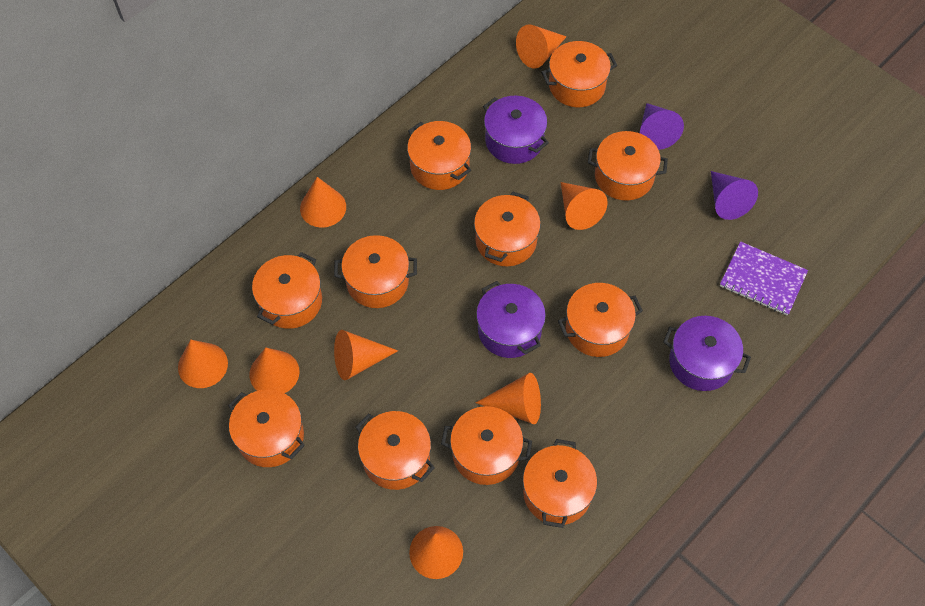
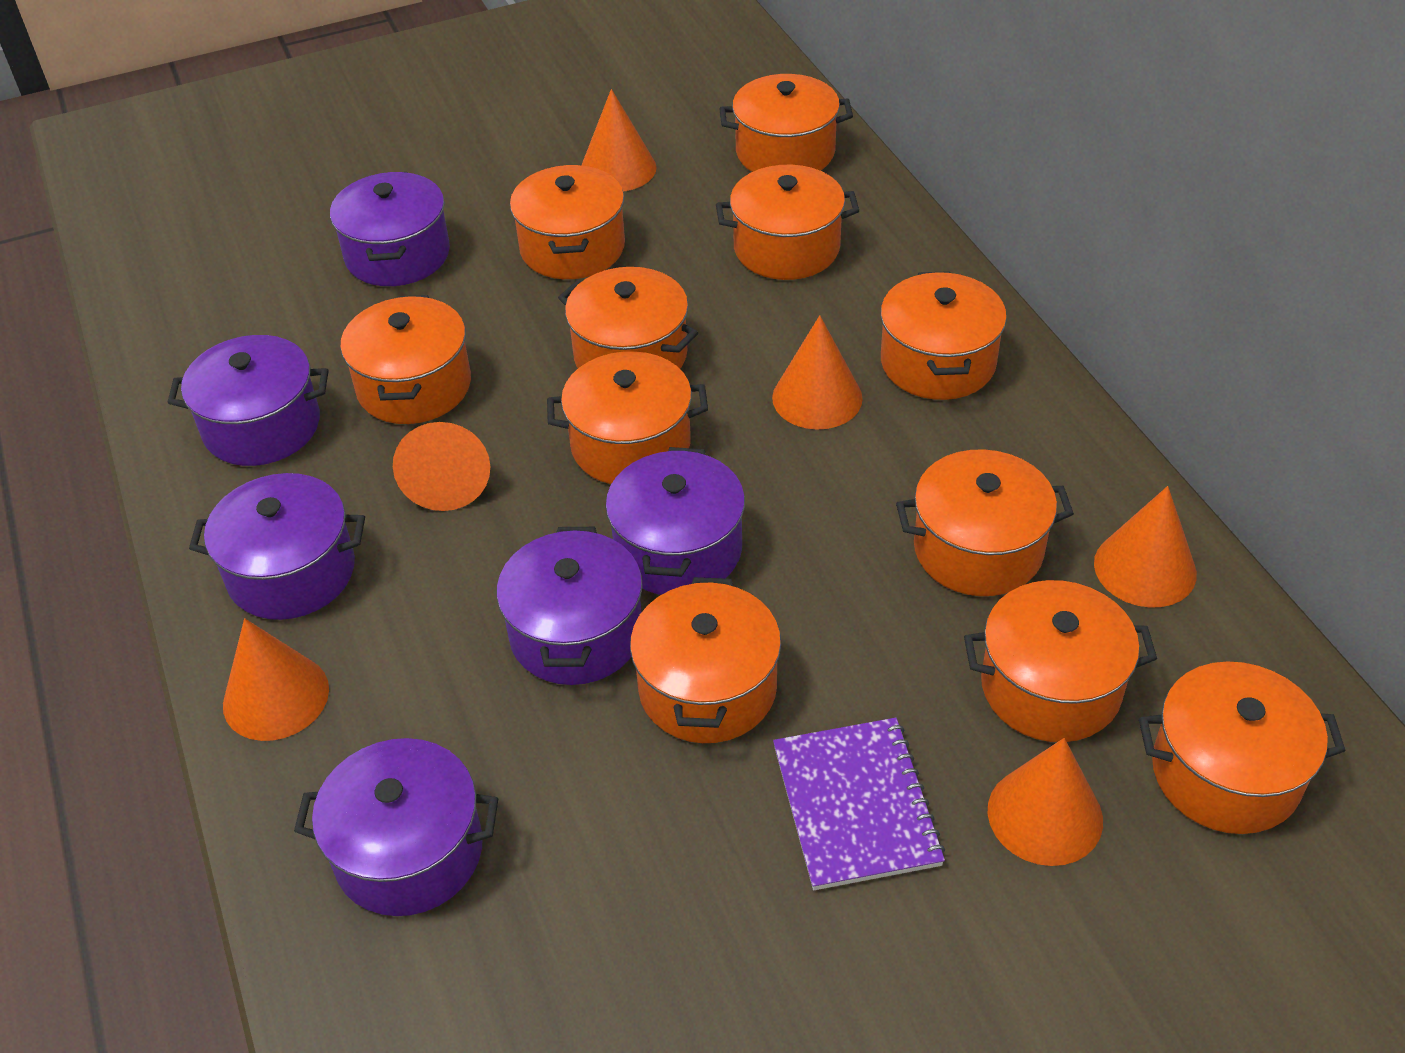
orange cone: 8 -> 6
purple cone: 2 -> 0
purple pot: 3 -> 6

